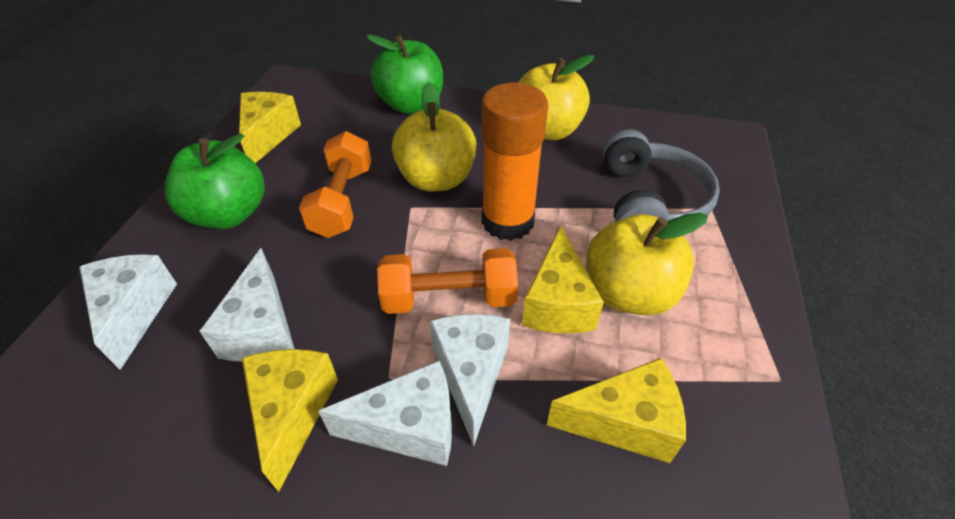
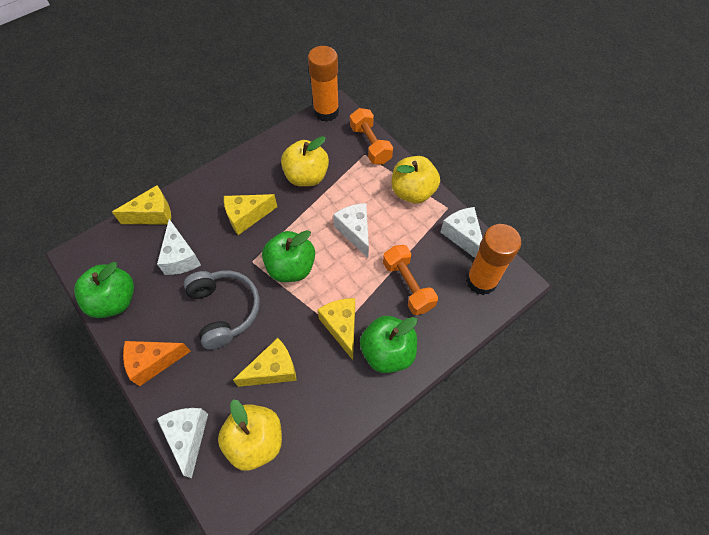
green apple: 2 -> 3
orange cheese: 0 -> 1
orange glue stick: 1 -> 2

